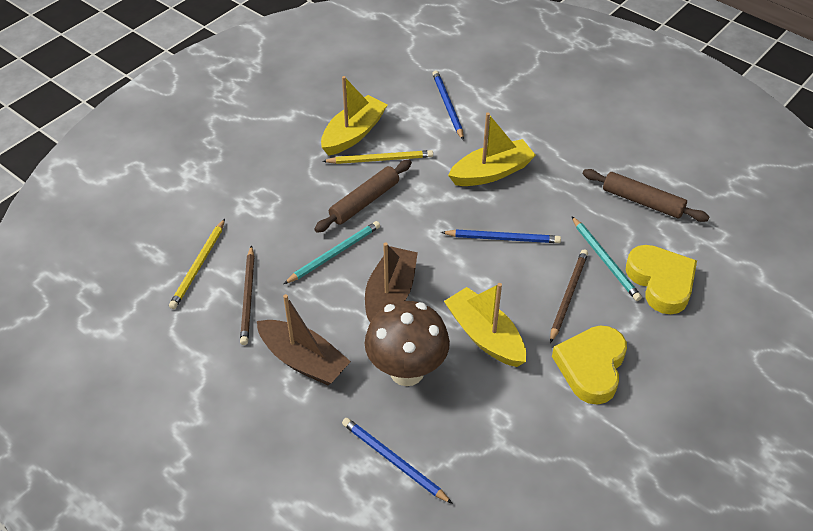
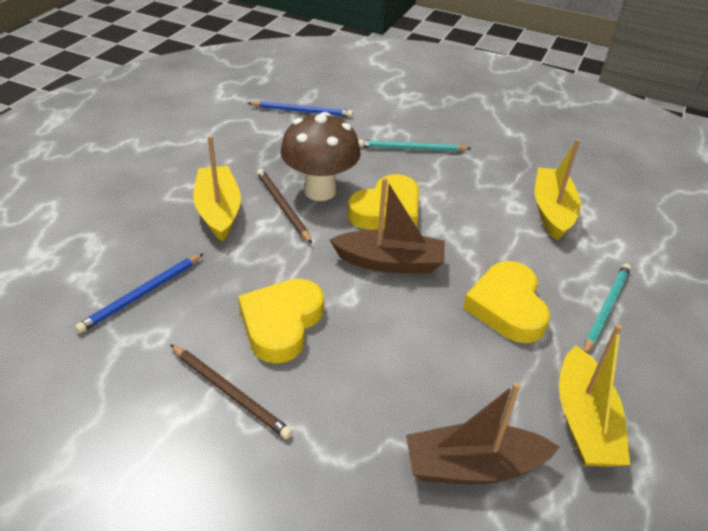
blue pencil: 3 -> 2
brown rolling pin: 2 -> 0
yellow heart: 2 -> 3
yellow pencil: 2 -> 0

